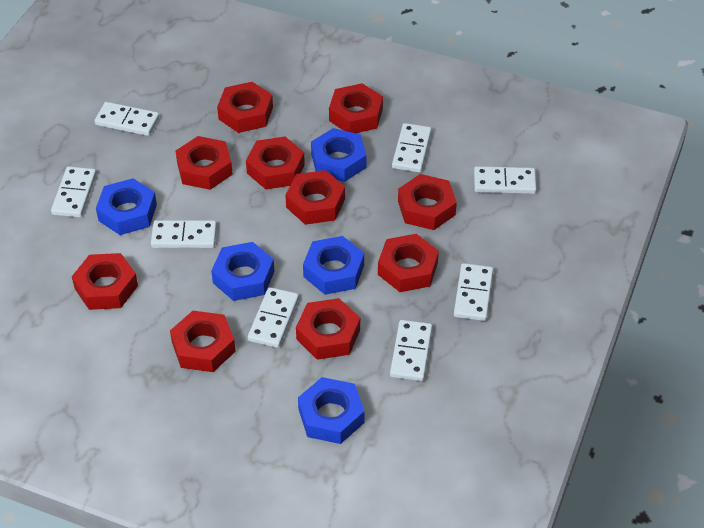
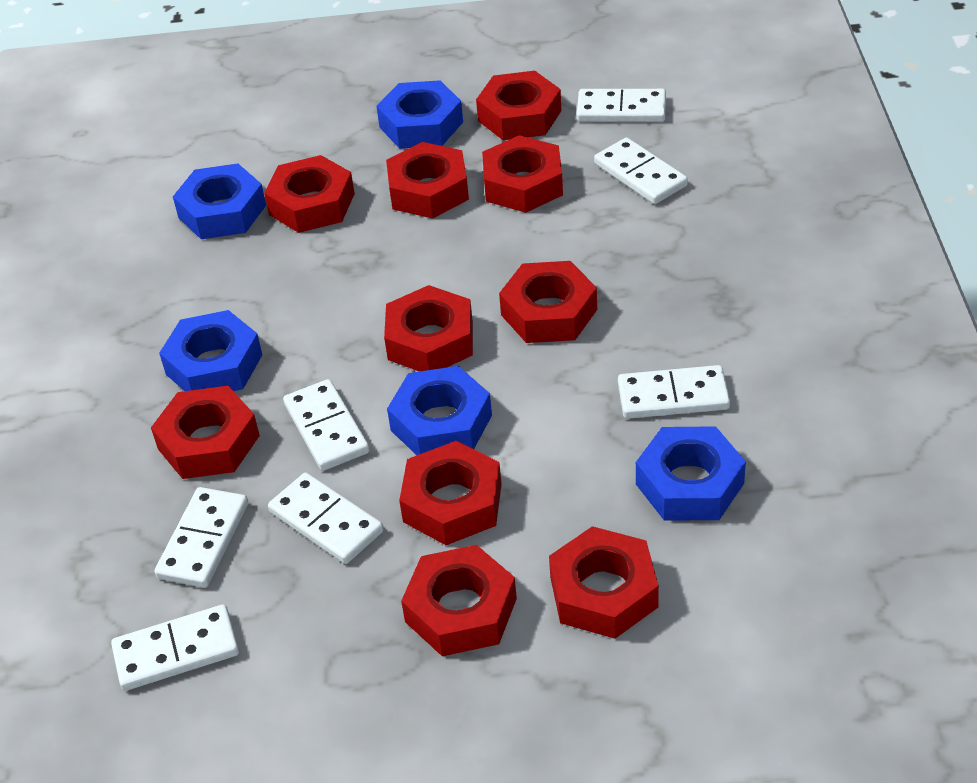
white domino: 8 -> 7

